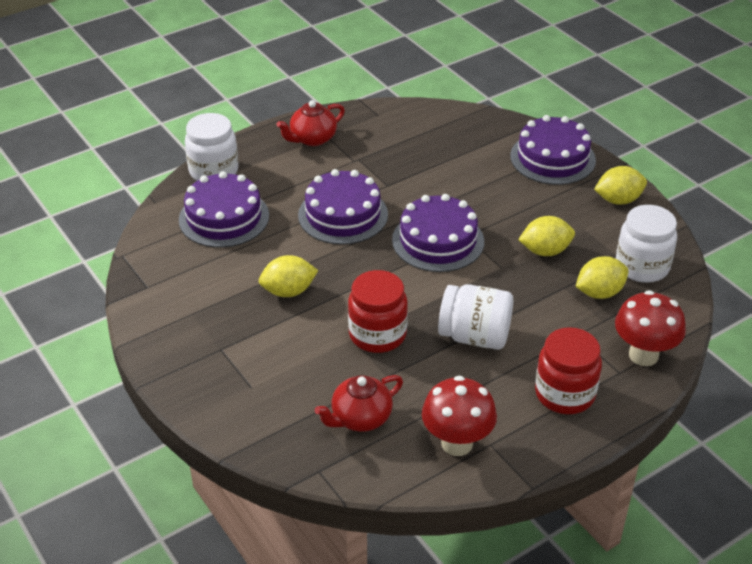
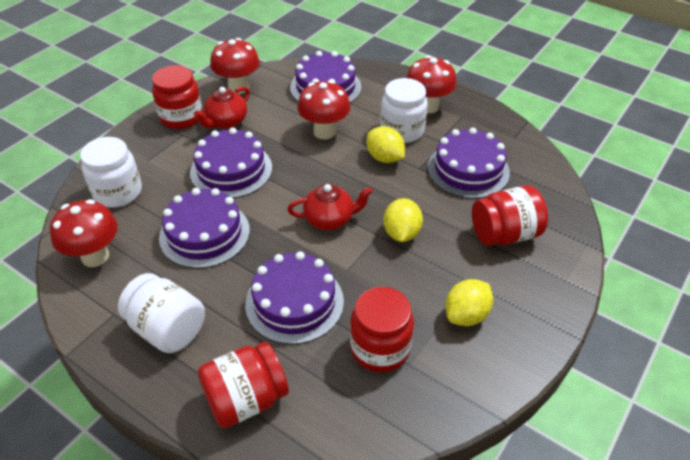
purple cake: 4 -> 5
red jar: 2 -> 4
red mushroom: 2 -> 4
yellow lemon: 4 -> 3

